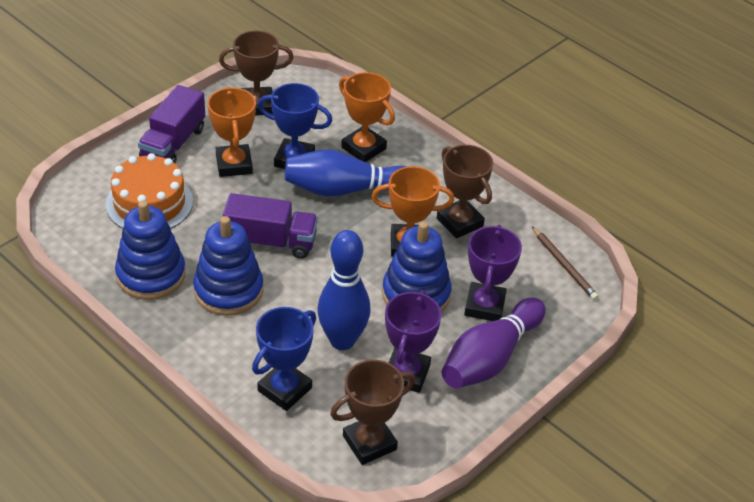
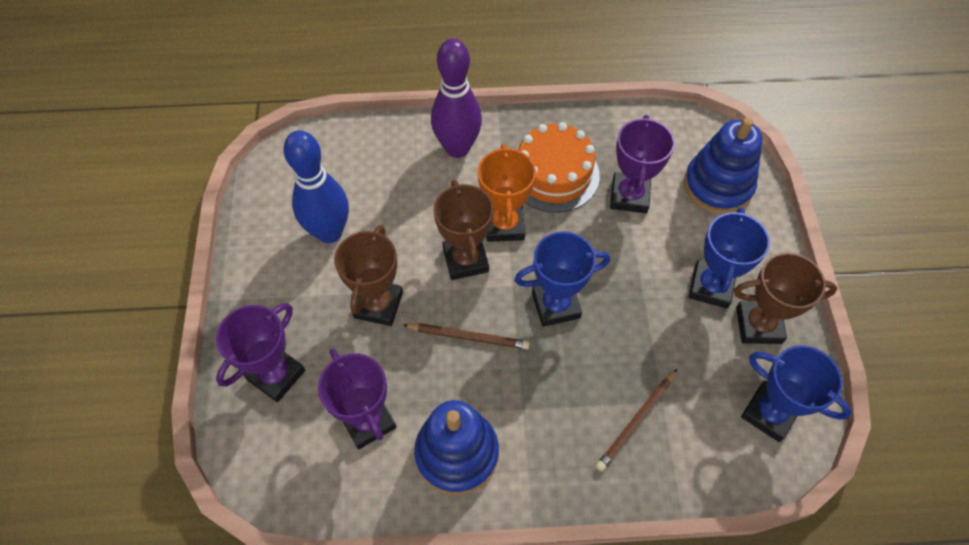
blue bowling pin: 2 -> 1
blue stacking toy: 3 -> 2
blue trophy: 2 -> 3
brown pencil: 1 -> 2
orange trophy: 3 -> 1
purple trophy: 2 -> 3
purple truck: 2 -> 0

